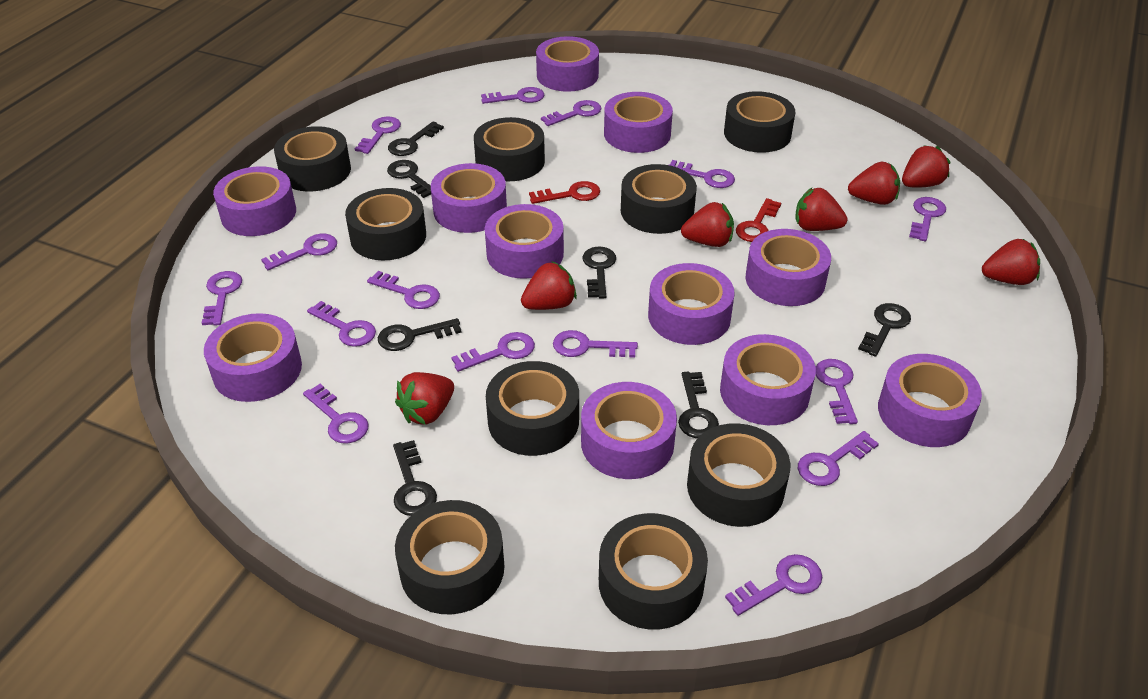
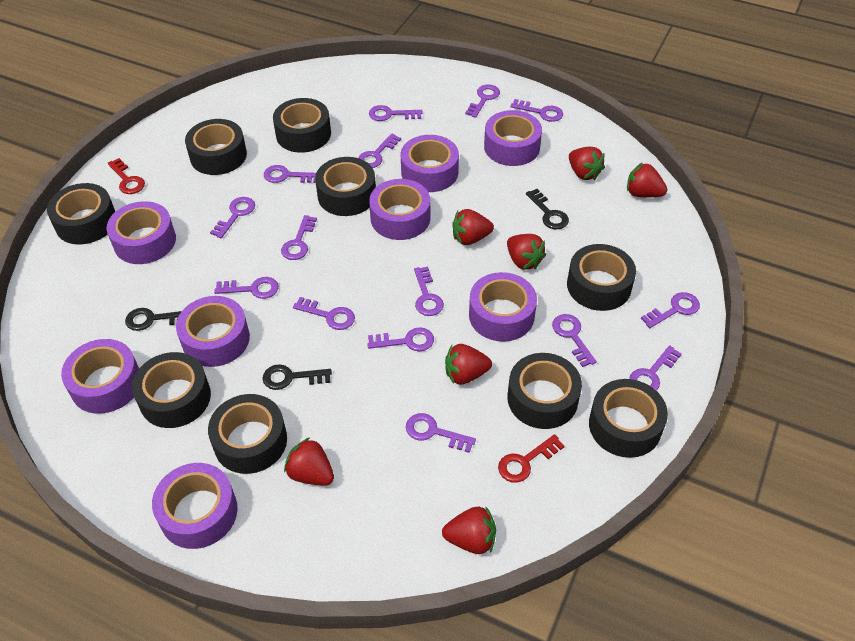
black key: 7 -> 3
purple tape: 11 -> 8

